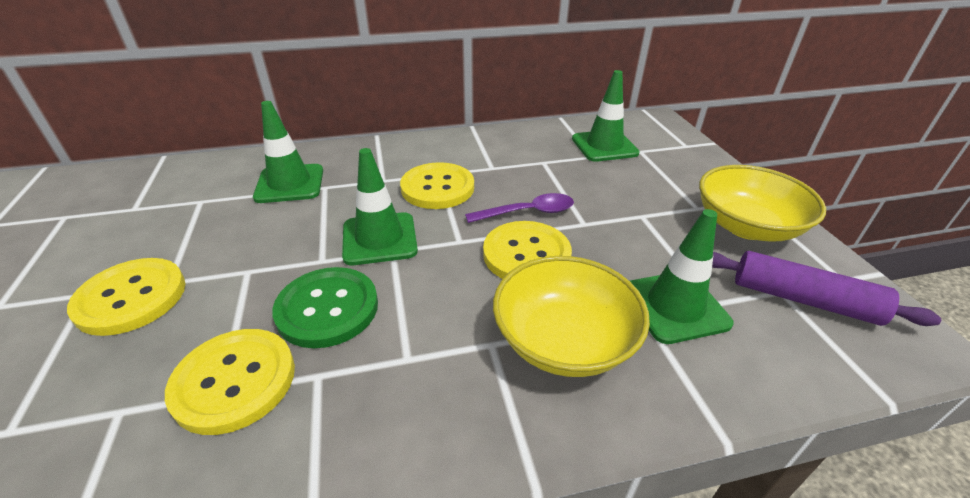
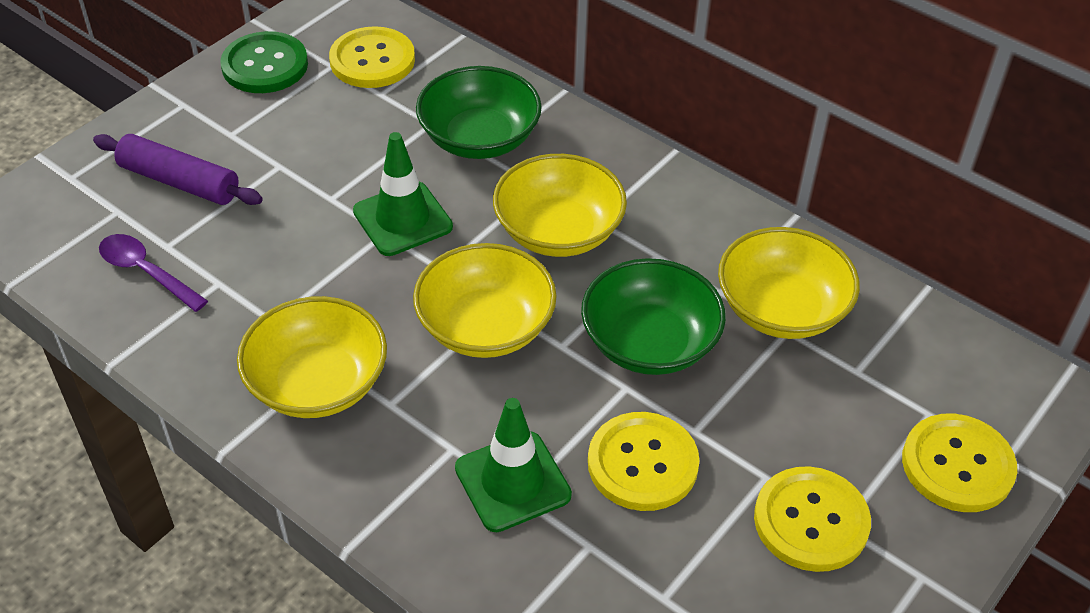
green bowl: 0 -> 2
green traffic cone: 4 -> 2
yellow bowl: 2 -> 4

